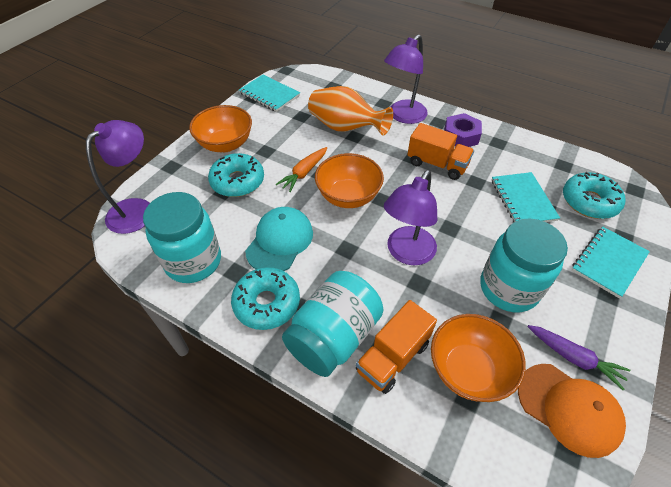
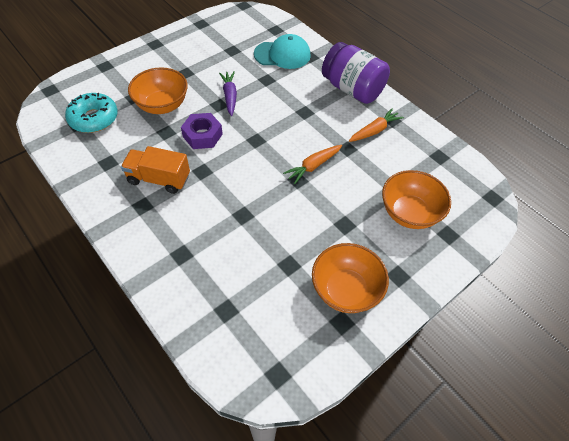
orange cap: 1 -> 0
orange carrot: 1 -> 2
orange truck: 2 -> 1
orange vase: 1 -> 0
purple jar: 0 -> 1
purple lamp: 3 -> 0
turquoise donut: 3 -> 1
turquoise jar: 3 -> 0
turquoise notebook: 3 -> 0

